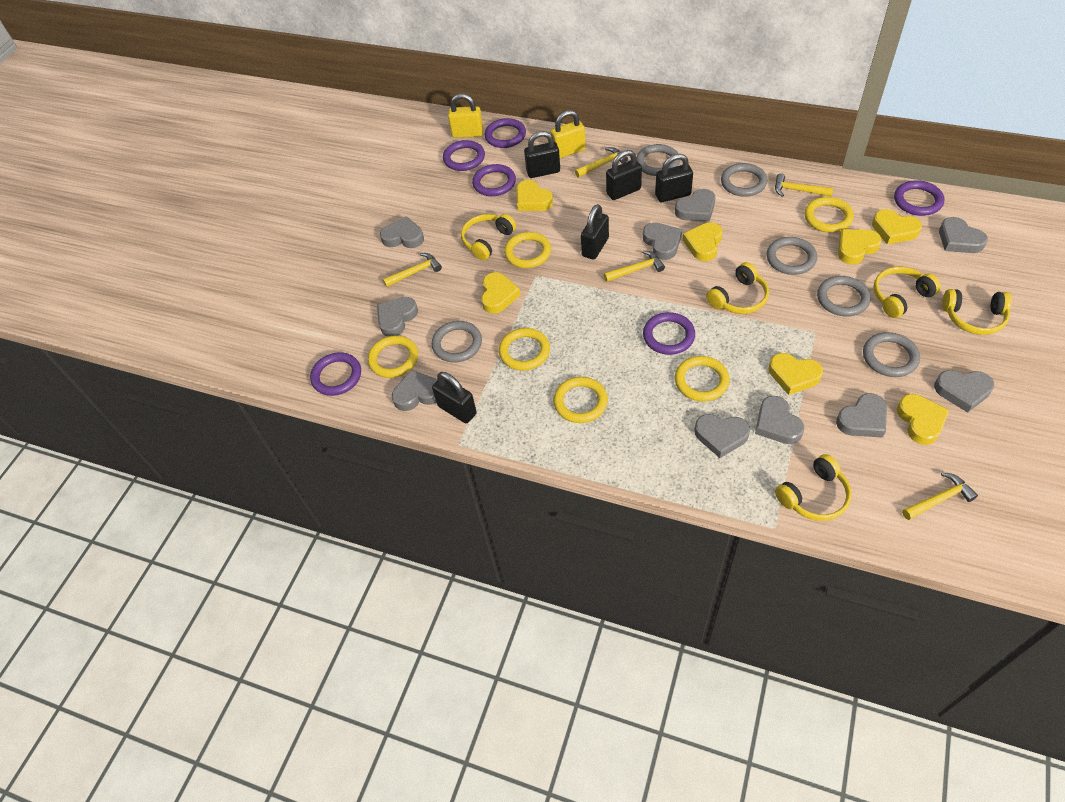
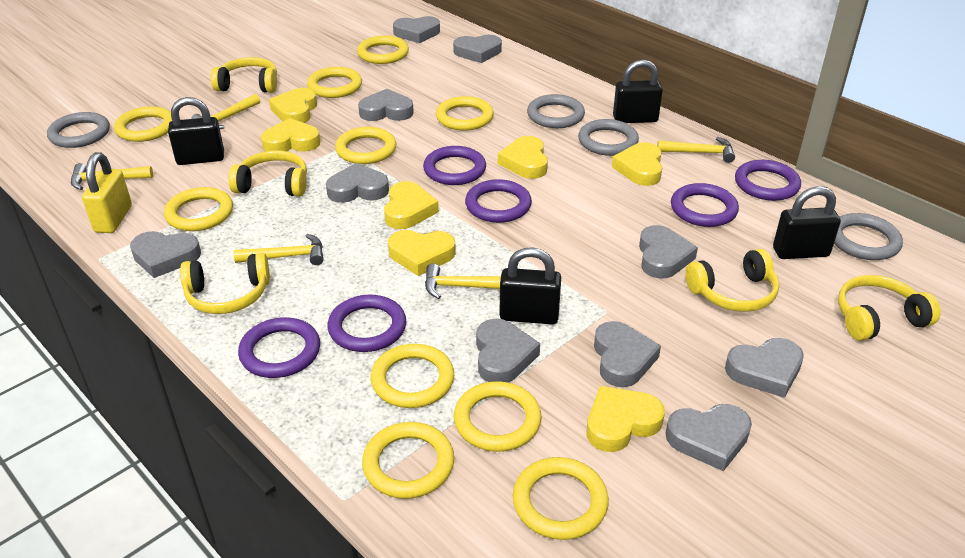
black padlock: 5 -> 4
grey ring: 6 -> 4
yellow padlock: 2 -> 1
yellow ring: 6 -> 10

